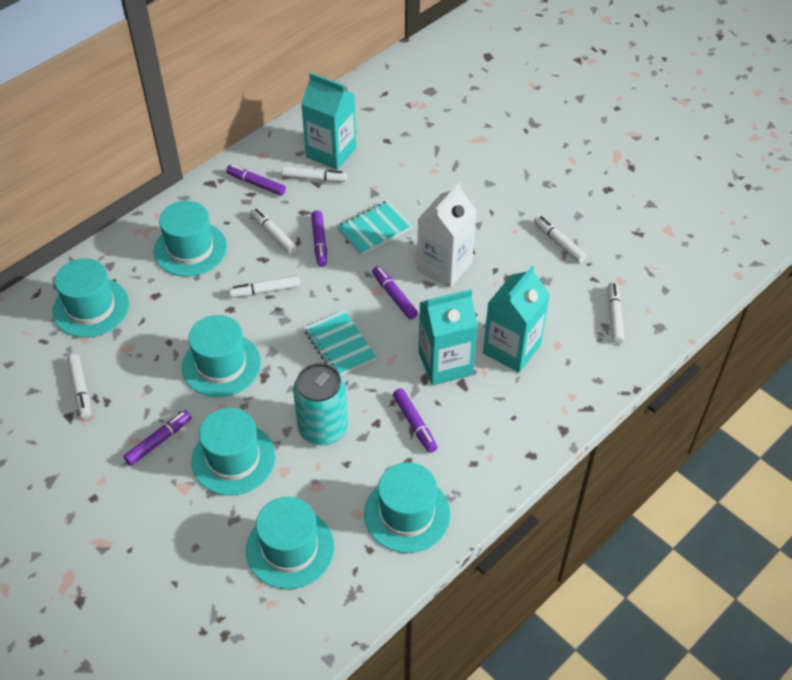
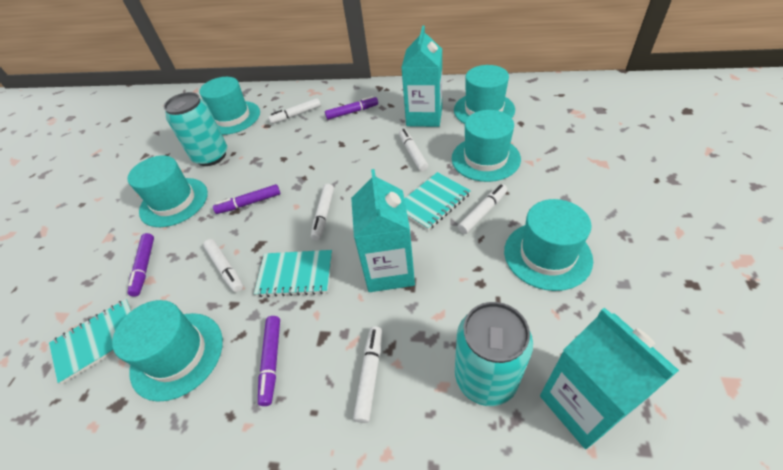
purple marker: 5 -> 4
turquoise can: 1 -> 2
turquoise notebook: 2 -> 3
white carton: 1 -> 0

